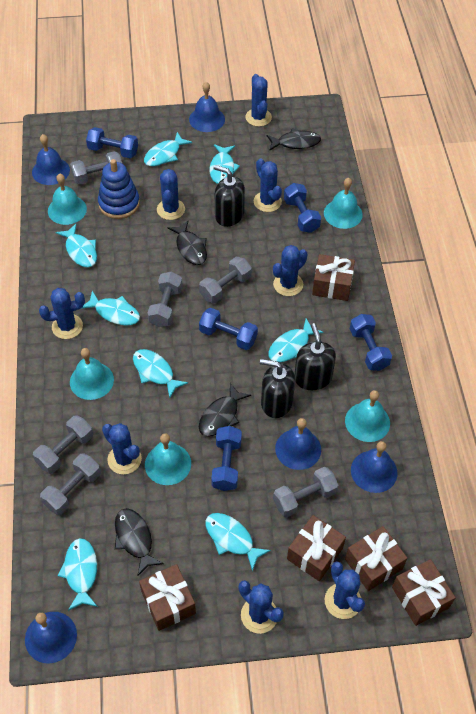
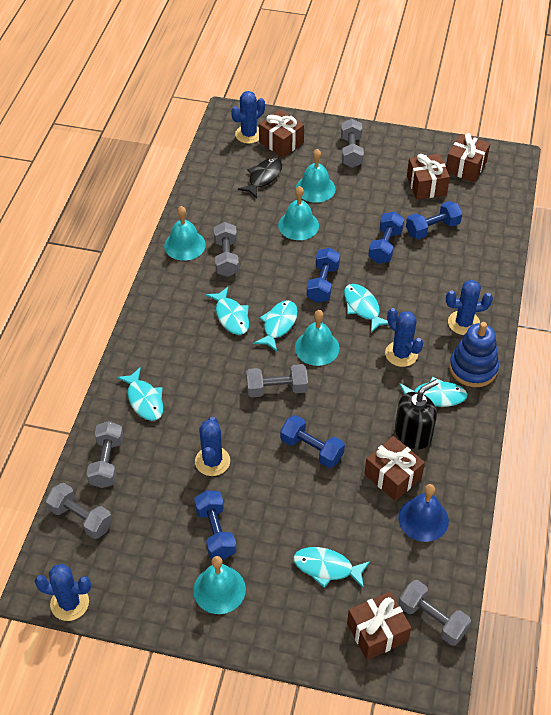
black fish: 4 -> 1
black soap dispenser: 3 -> 1
blue bell: 5 -> 1
blue cactus: 8 -> 5
turquoise fish: 8 -> 6

